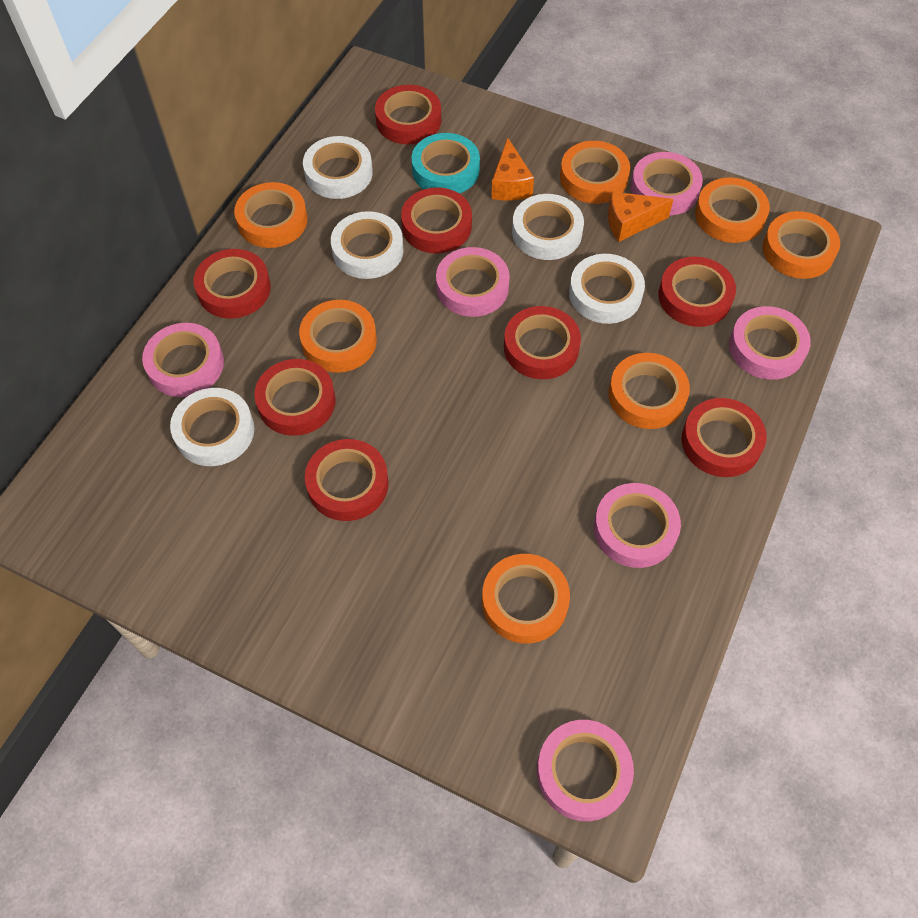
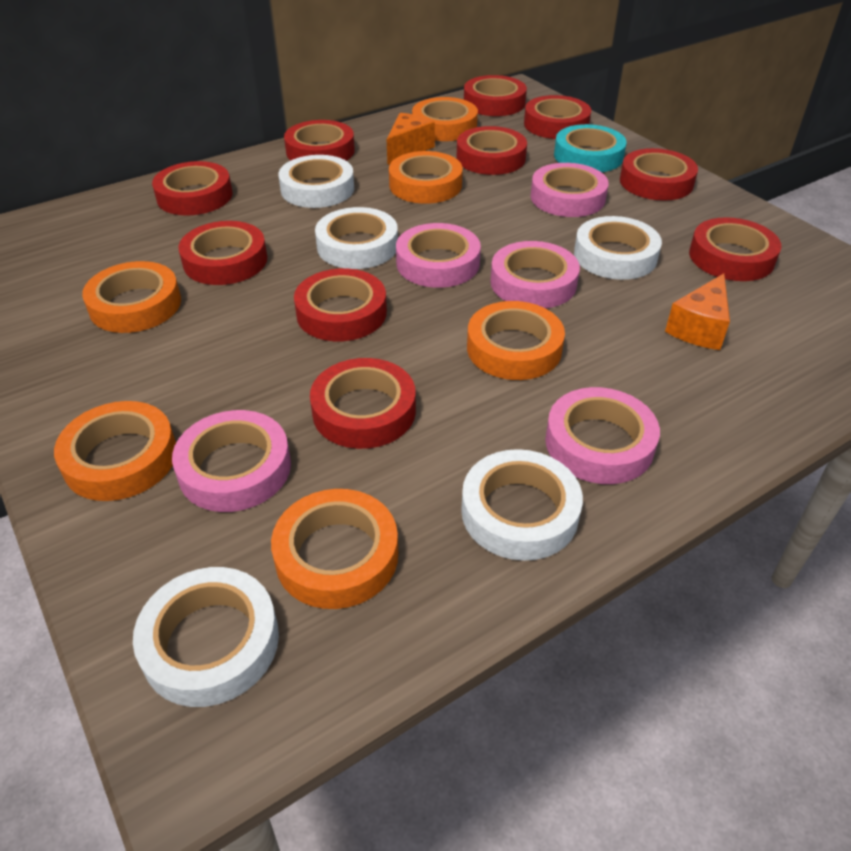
orange tape: 7 -> 6
pink tape: 6 -> 5
red tape: 8 -> 10

